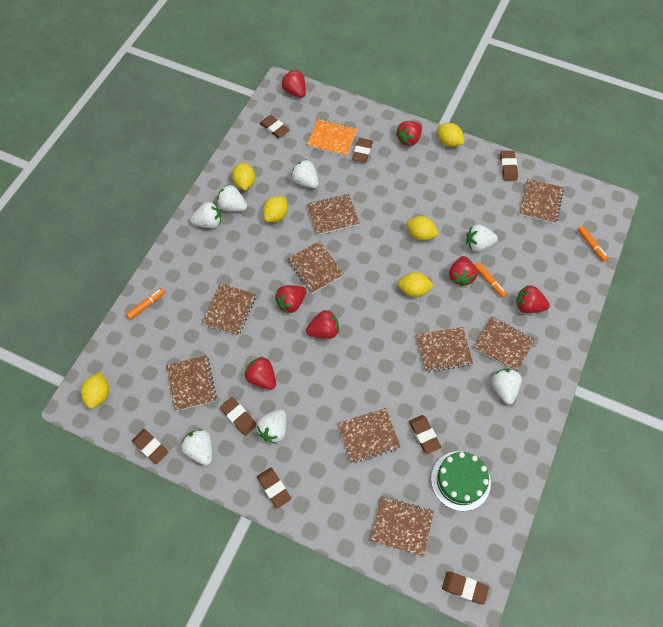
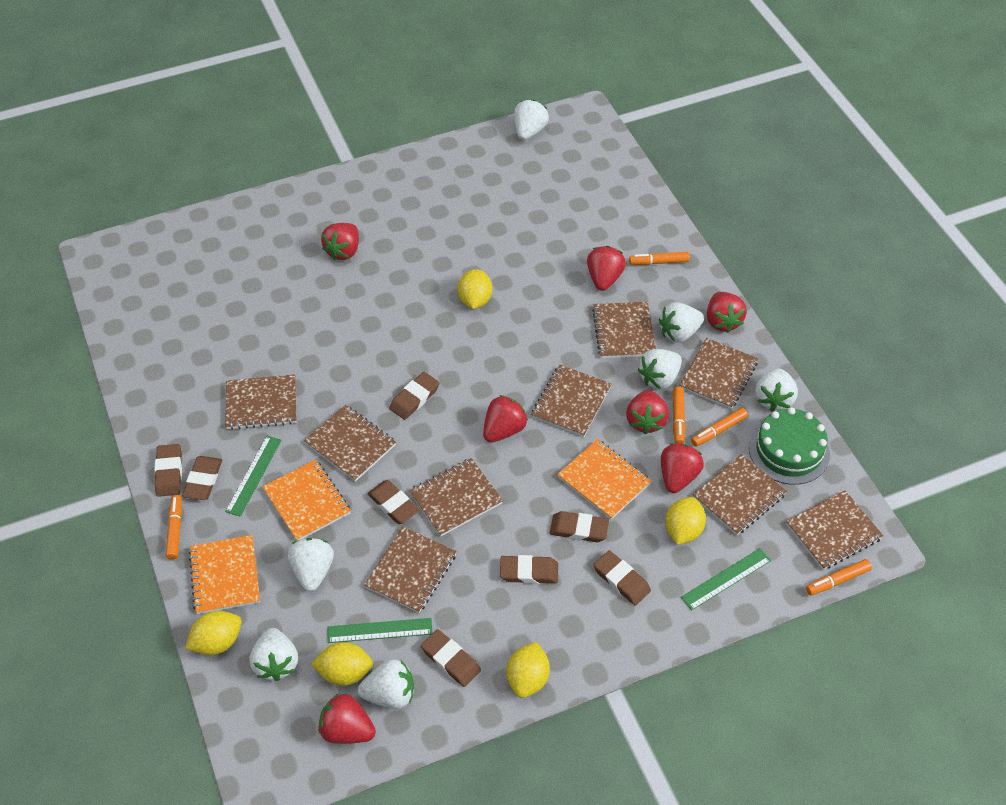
green ruler: 0 -> 3
orange marker: 3 -> 5
orange notebook: 1 -> 3
yellow lemon: 6 -> 5

